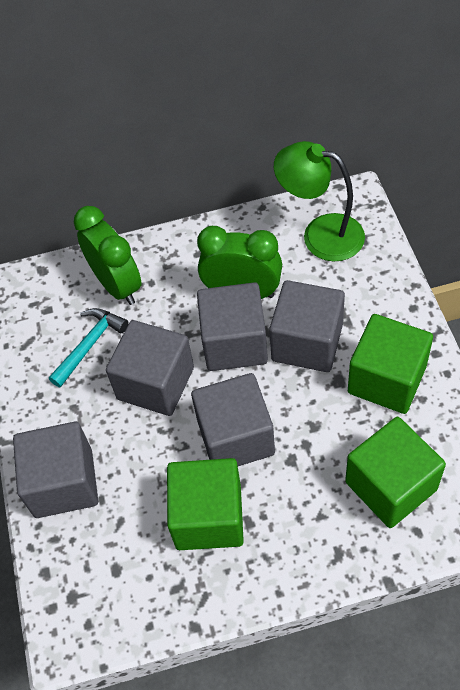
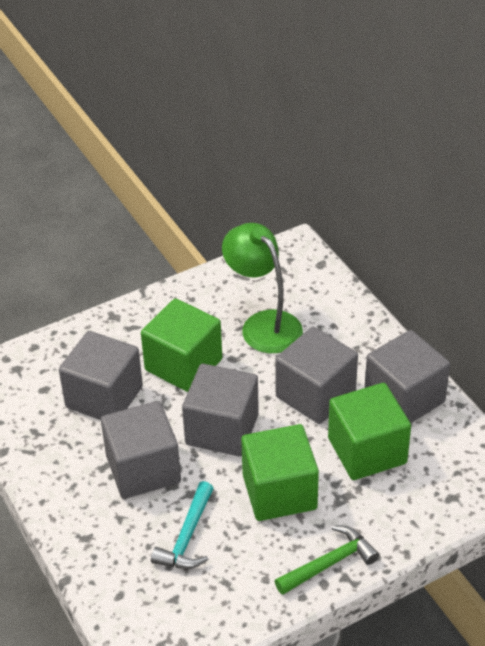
green clock: 2 -> 0
green hammer: 0 -> 1

